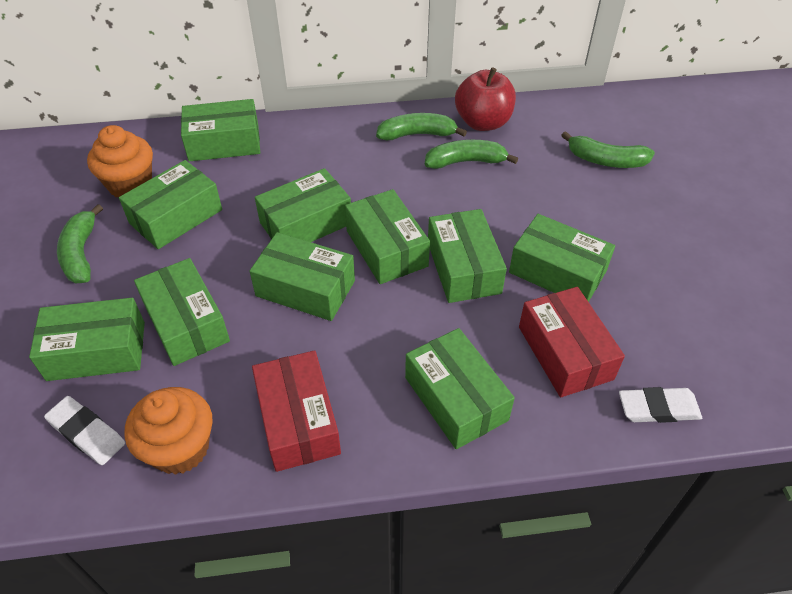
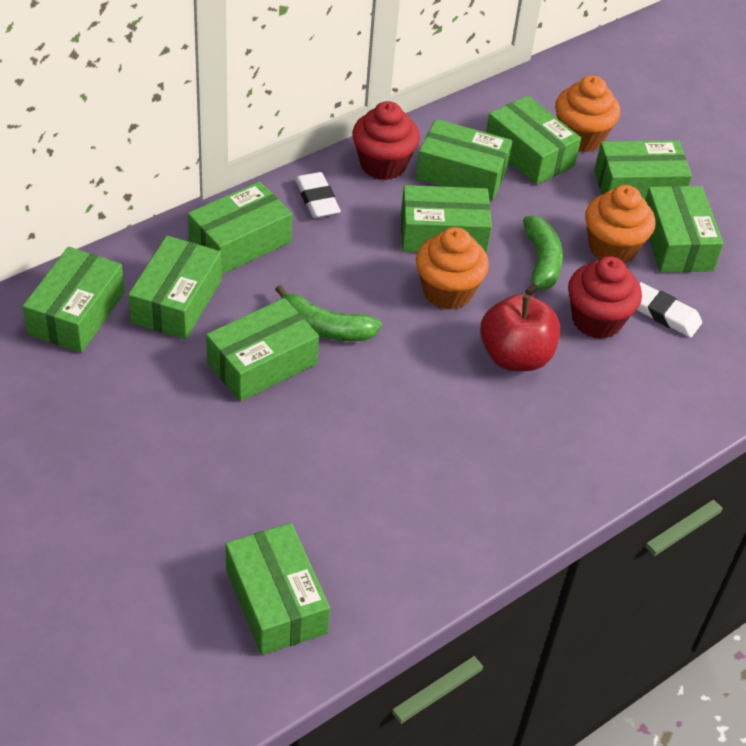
green banana: 4 -> 2
orange cupcake: 2 -> 3
red box: 2 -> 0
red cupcake: 0 -> 2

